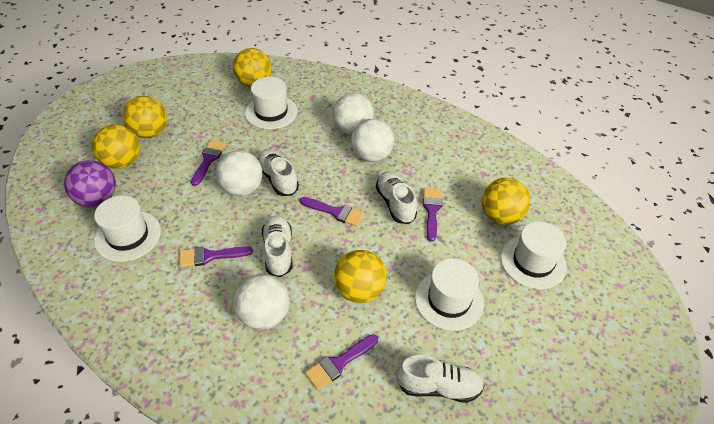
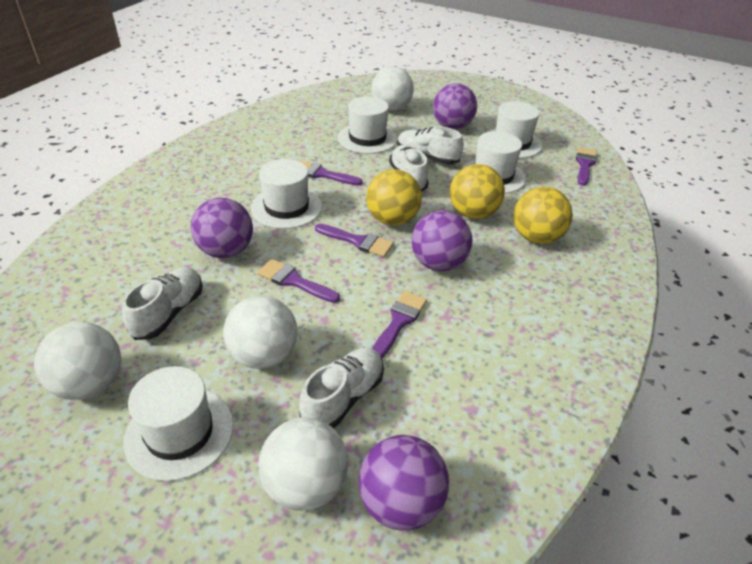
purple ball: 1 -> 4
white hat: 4 -> 5
yellow ball: 5 -> 3

